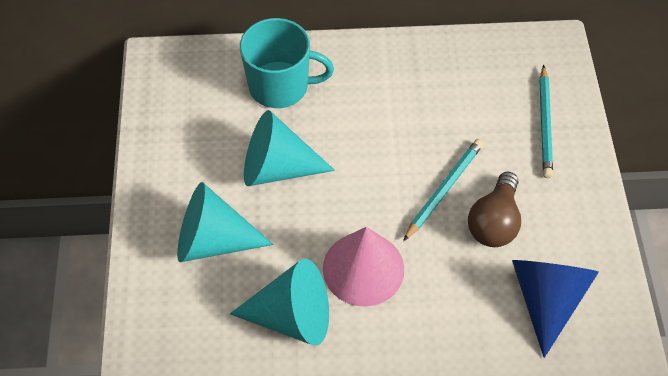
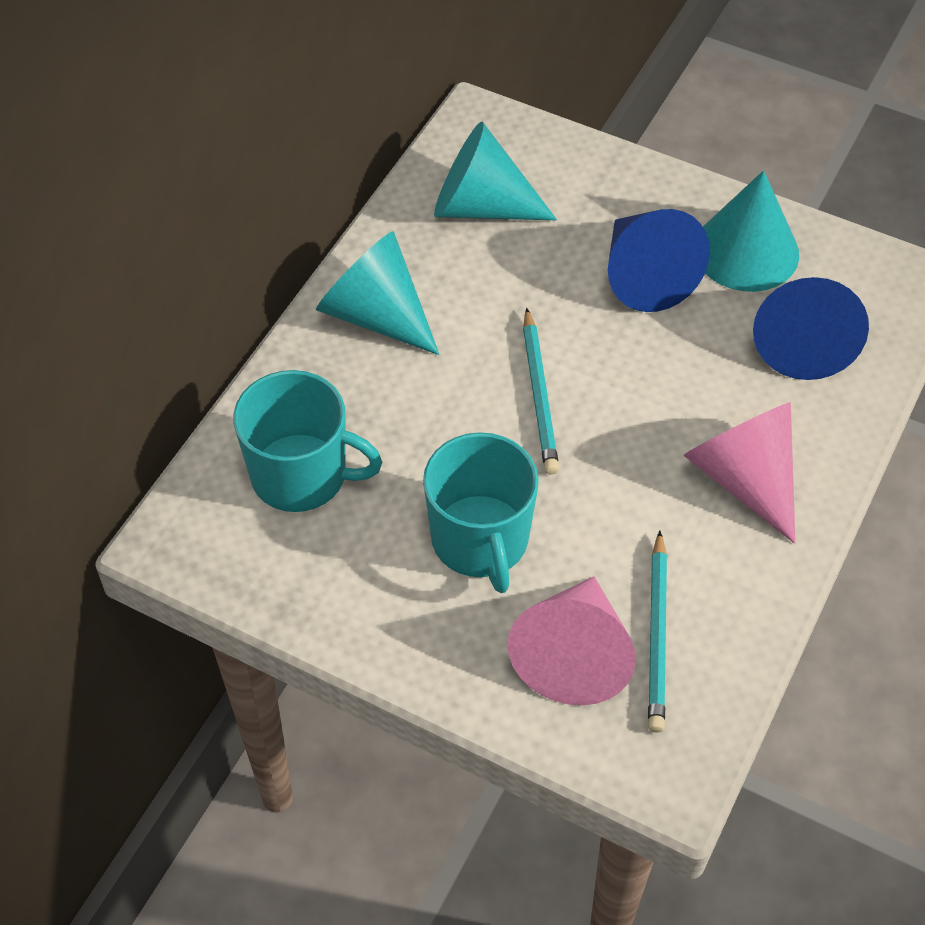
blue cone: 1 -> 2
brown light bulb: 1 -> 0
pink cone: 1 -> 2
turquoise mug: 1 -> 2

